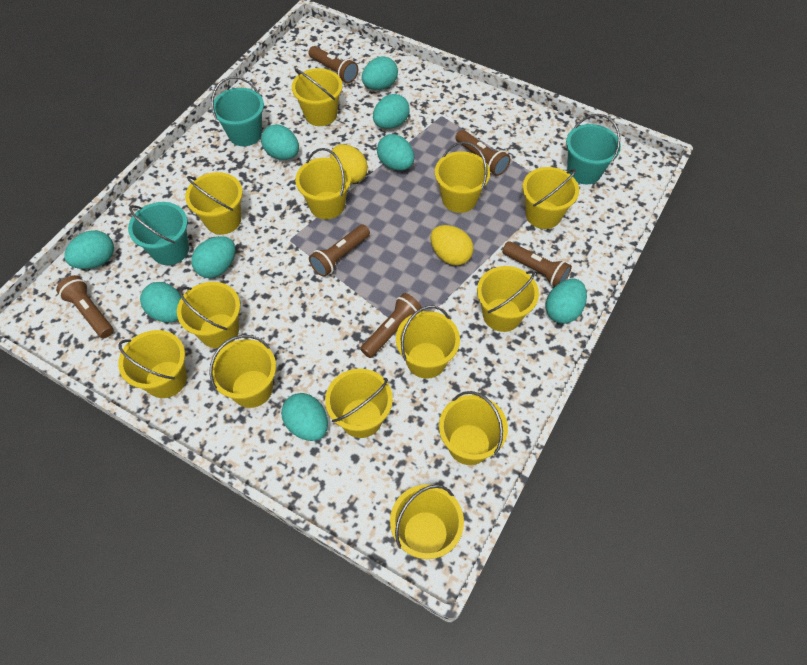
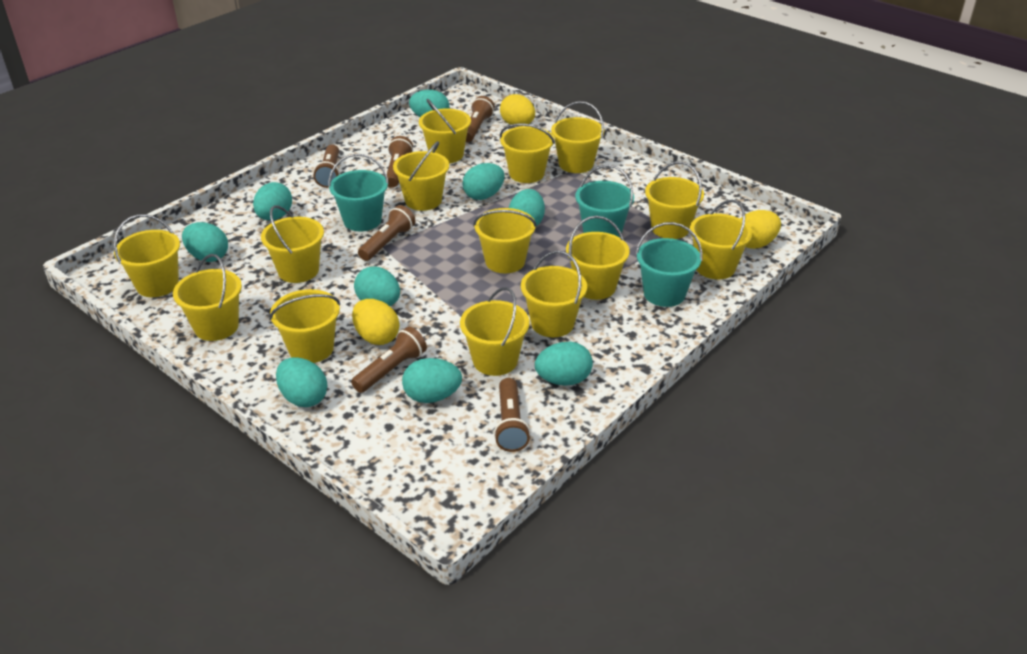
yellow bucket: 13 -> 14
yellow egg: 2 -> 3

